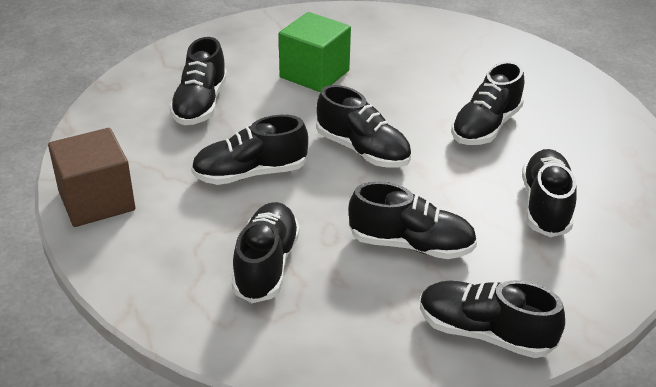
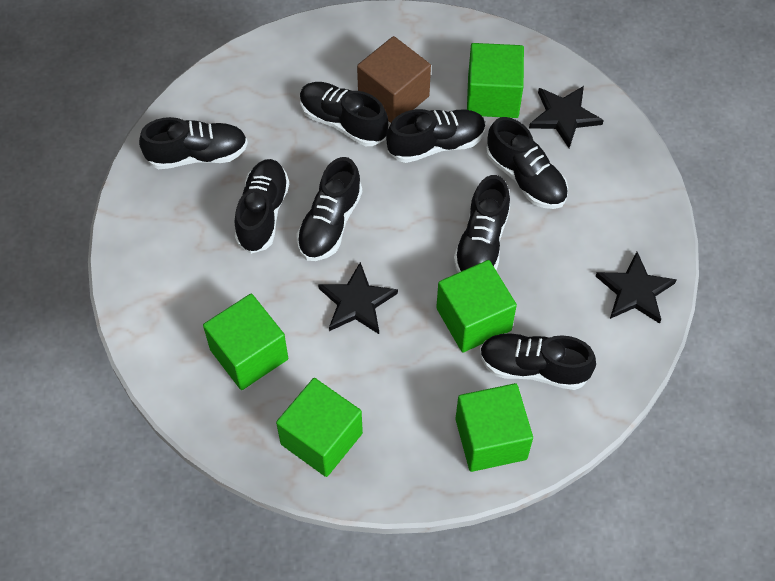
black star: 0 -> 3
green cube: 1 -> 5

